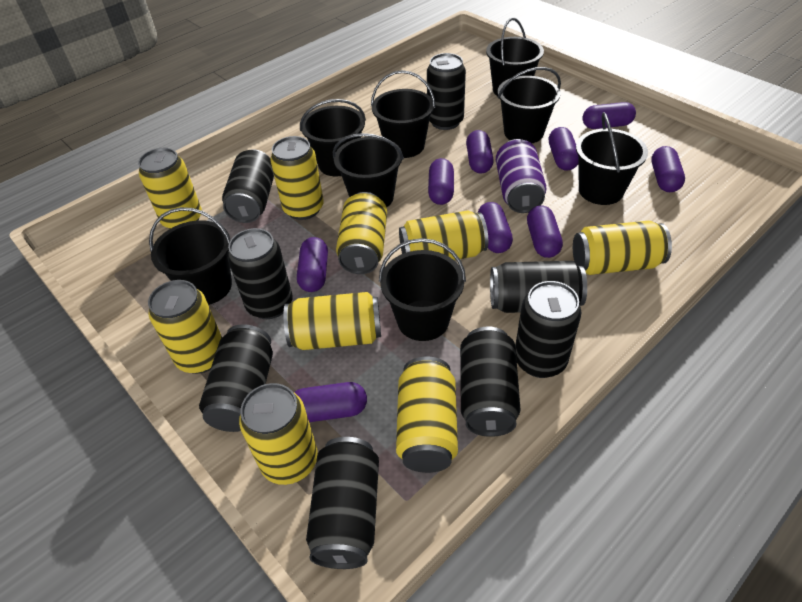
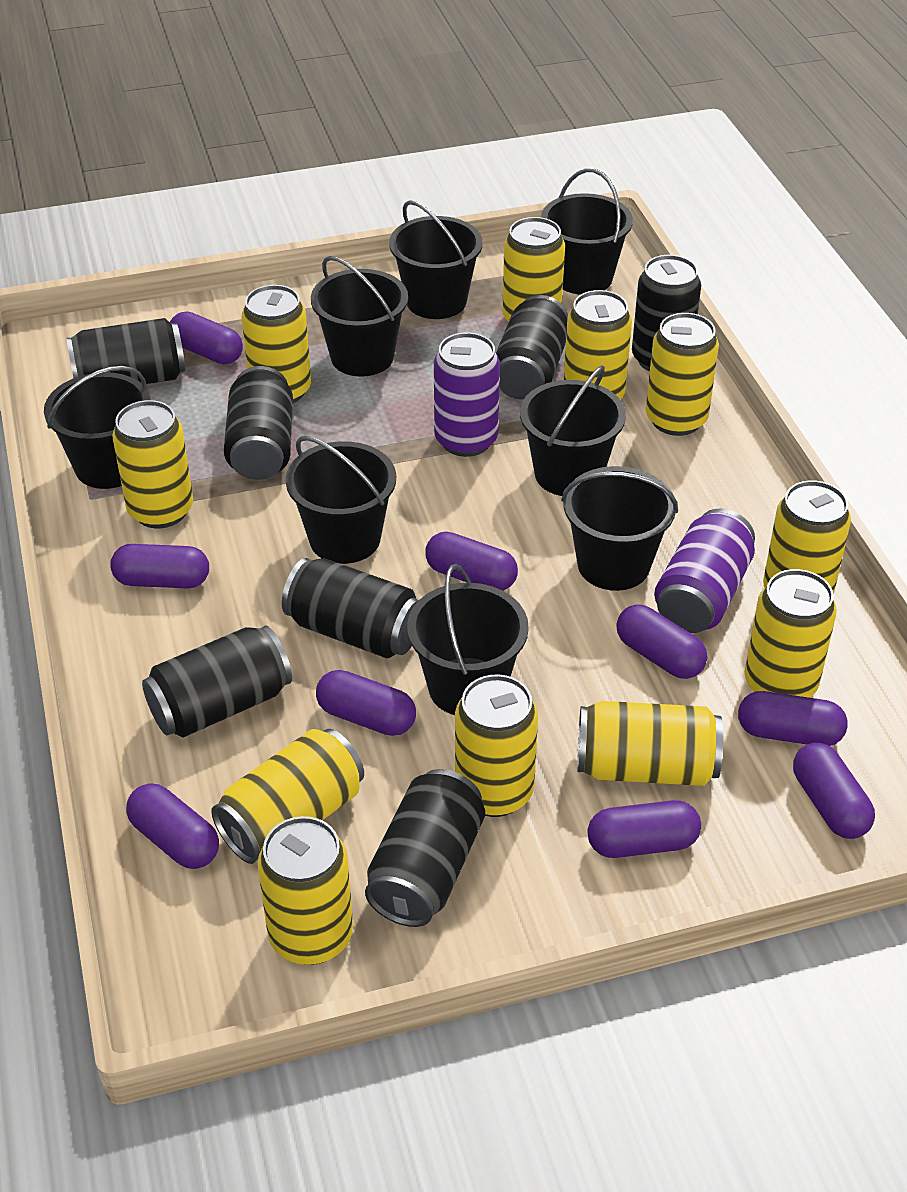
black can: 8 -> 7
purple can: 1 -> 2
yellow can: 9 -> 11

